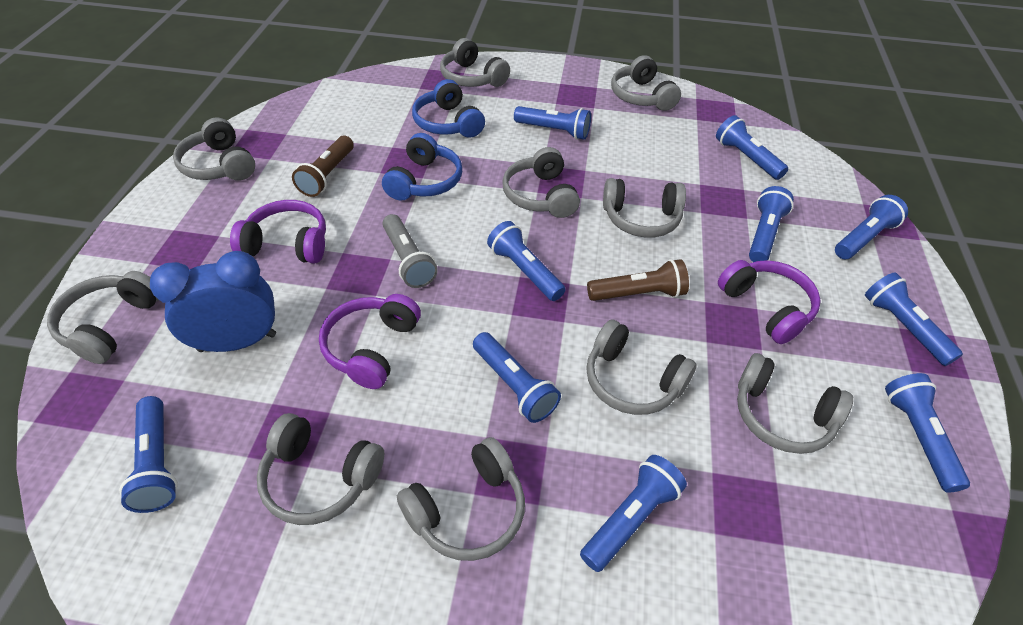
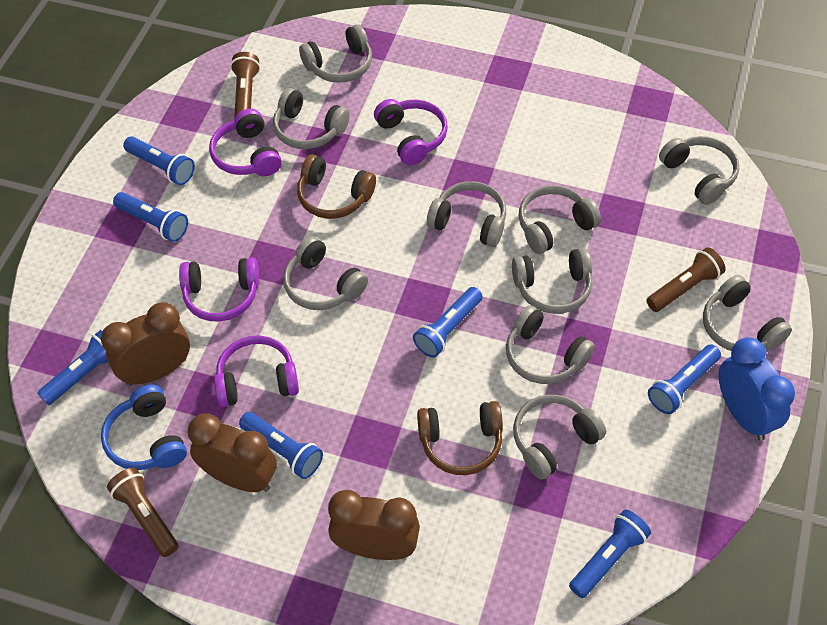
blue flashlight: 10 -> 7
blue headphones: 2 -> 1
brown clock: 0 -> 3
brown flashlight: 2 -> 3
brown headphones: 0 -> 2
grey flashlight: 1 -> 0
purple headphones: 3 -> 4

